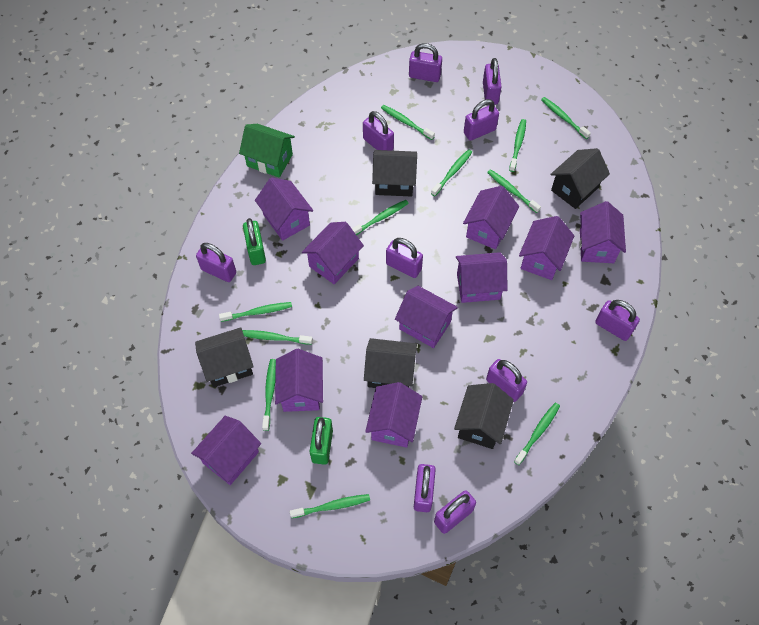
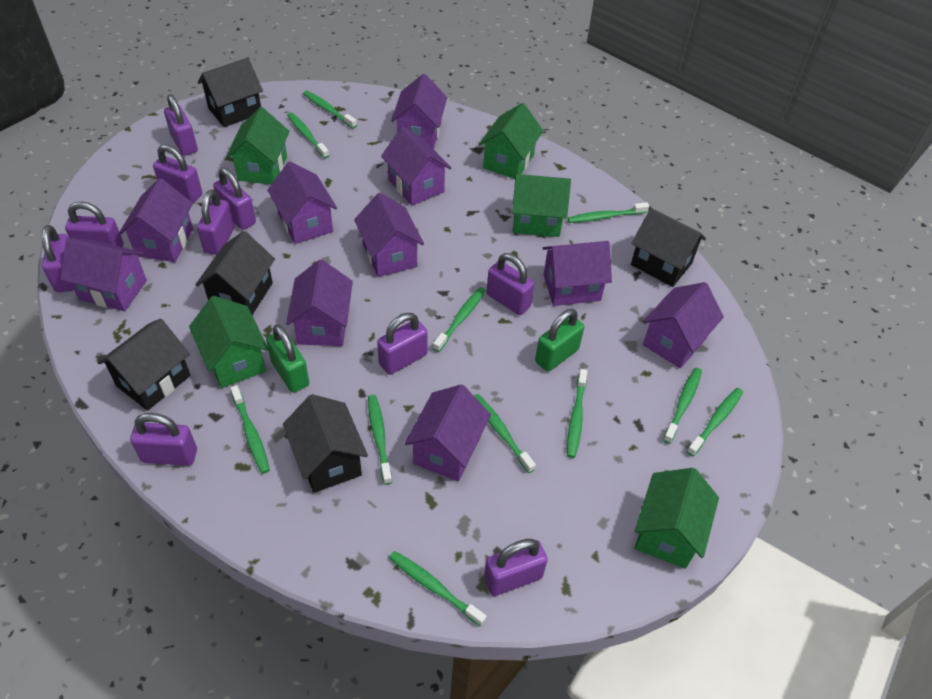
green house: 1 -> 5

